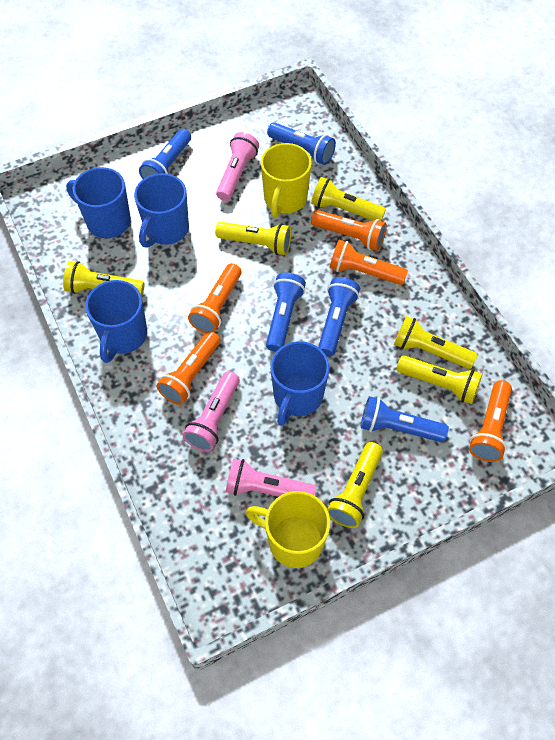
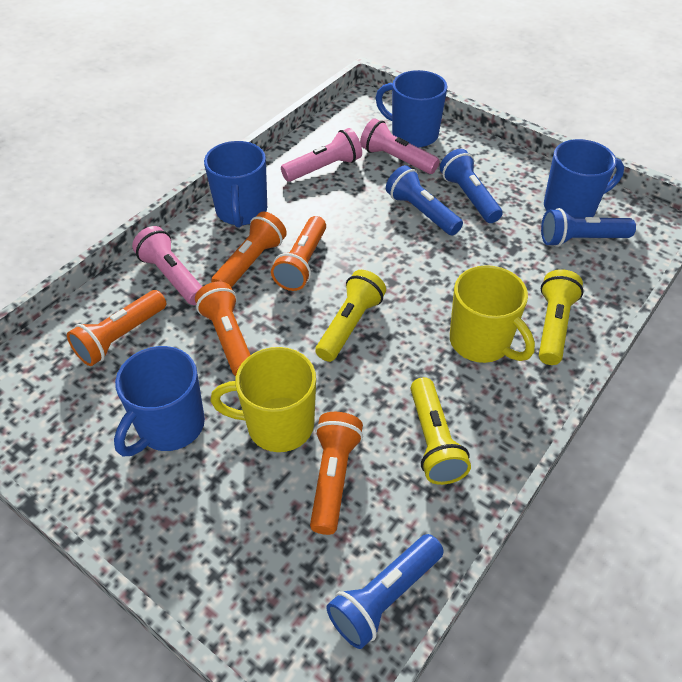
blue flashlight: 5 -> 4
yellow flashlight: 6 -> 3

